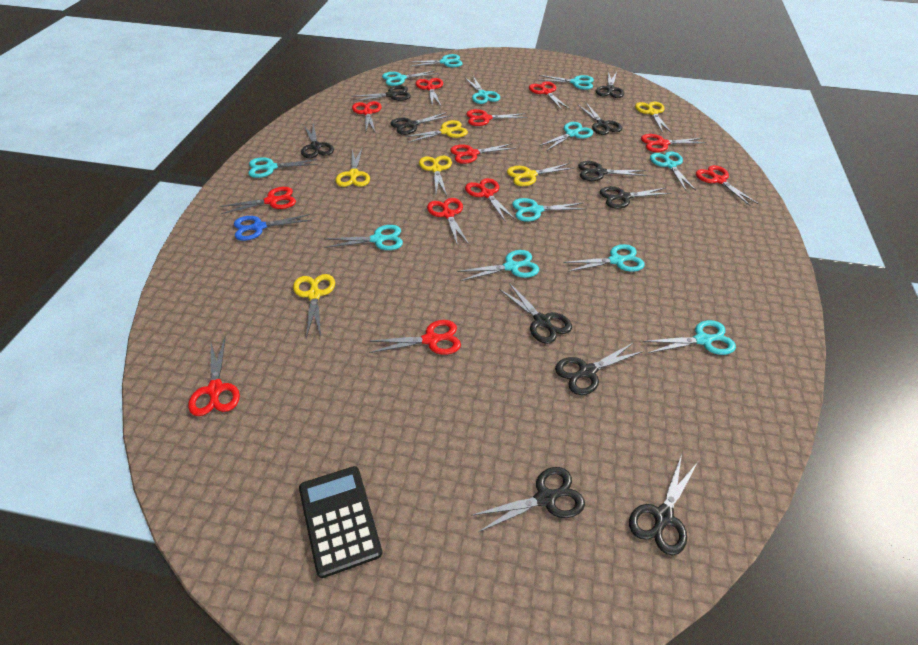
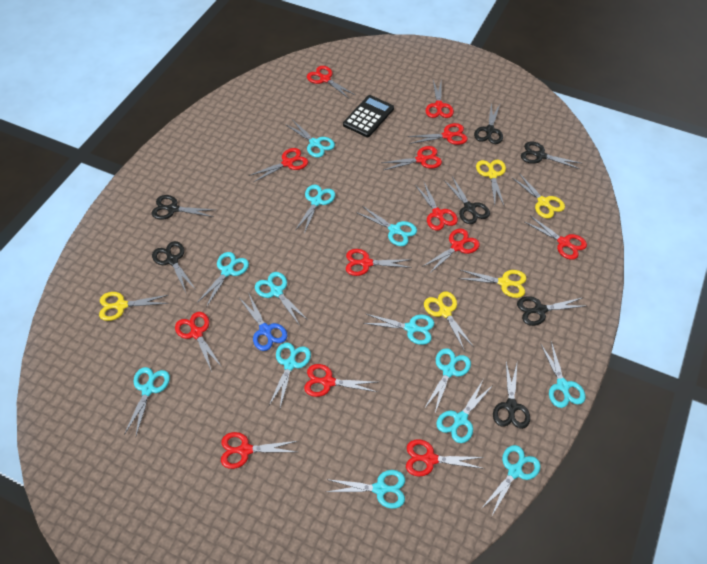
black scissors: 11 -> 7
red scissors: 12 -> 13
turquoise scissors: 12 -> 13
yellow scissors: 6 -> 5

